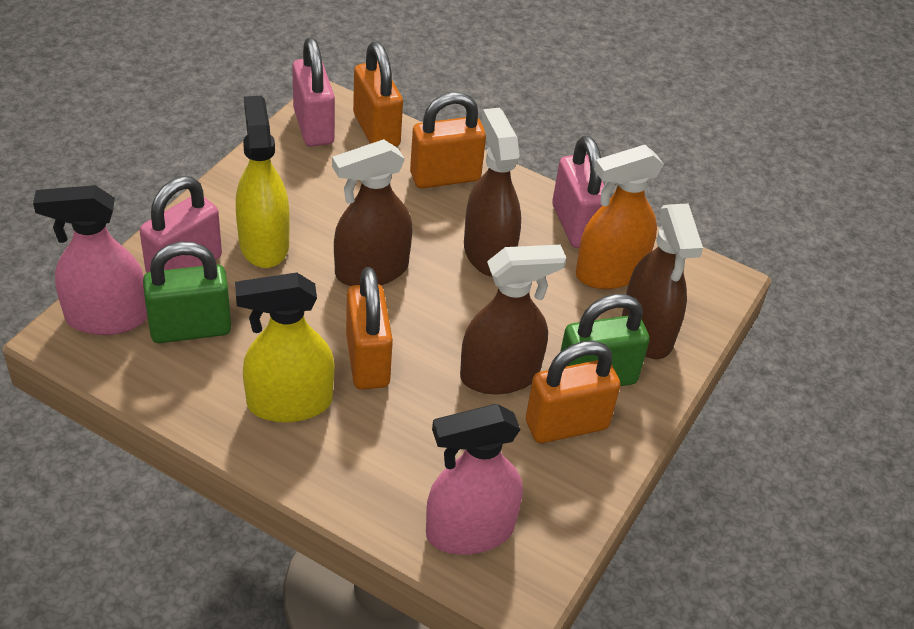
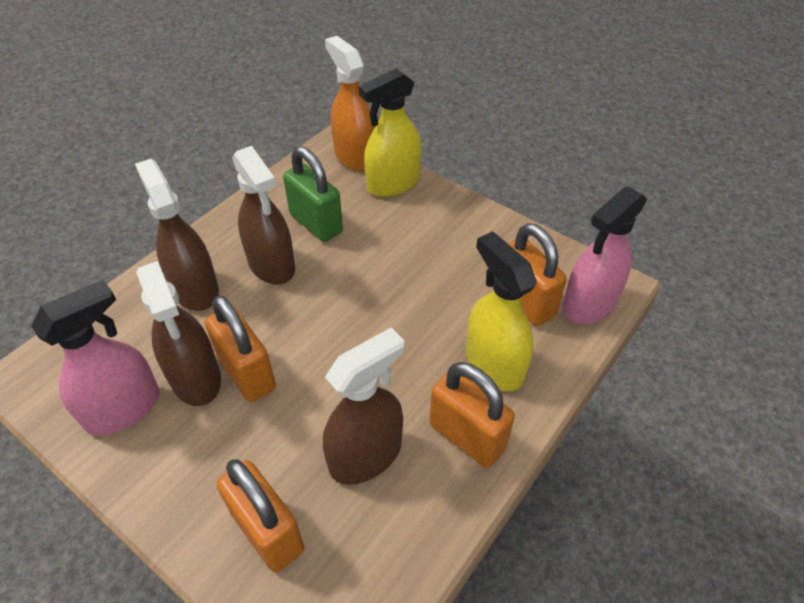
green padlock: 2 -> 1
pink padlock: 3 -> 0

